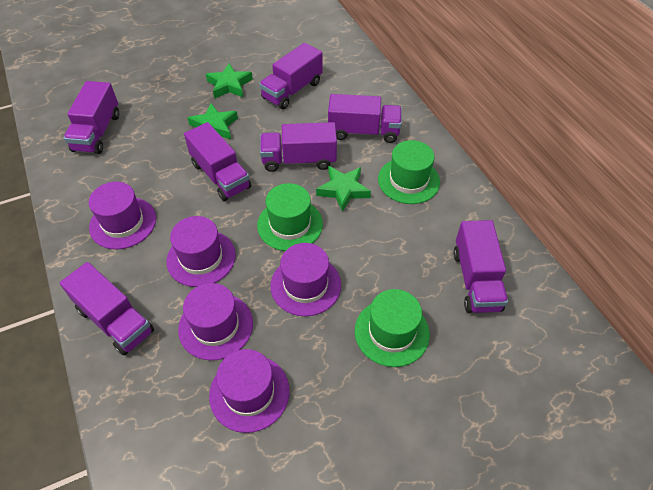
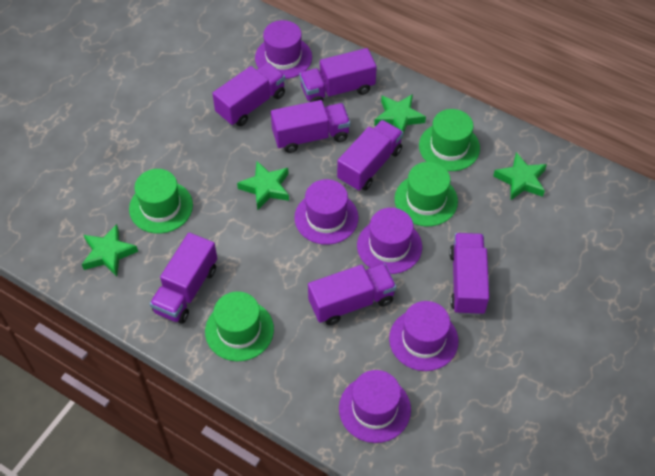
green hat: 3 -> 4
green star: 3 -> 4

